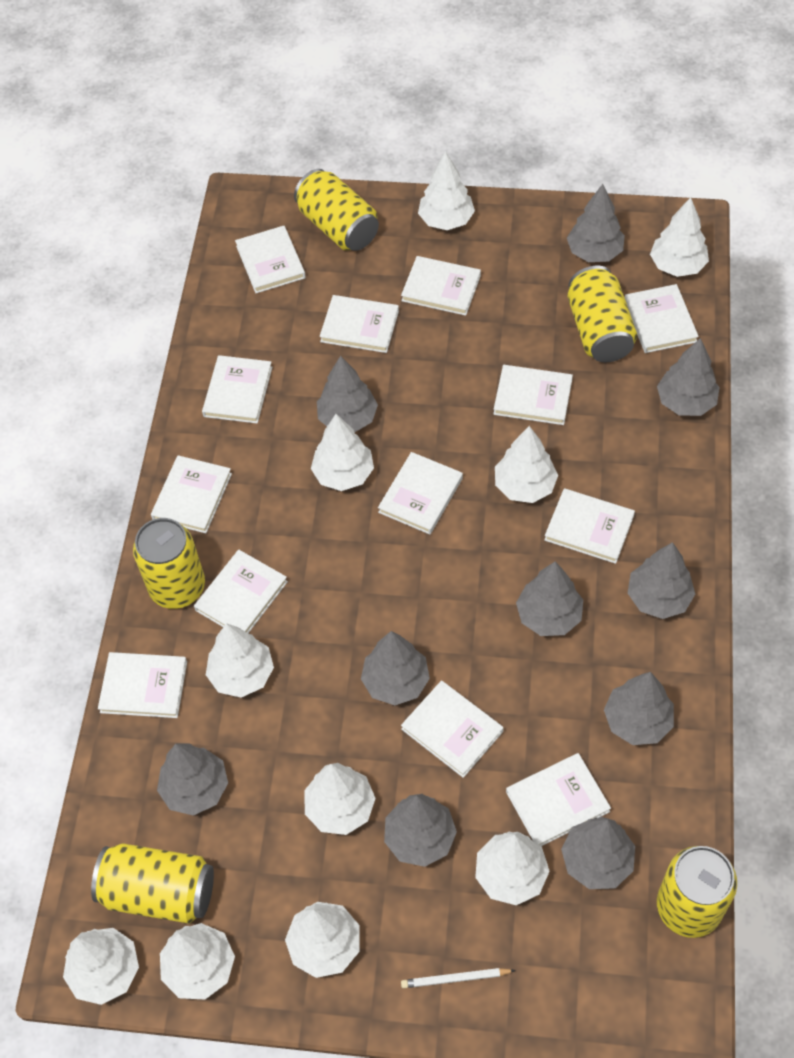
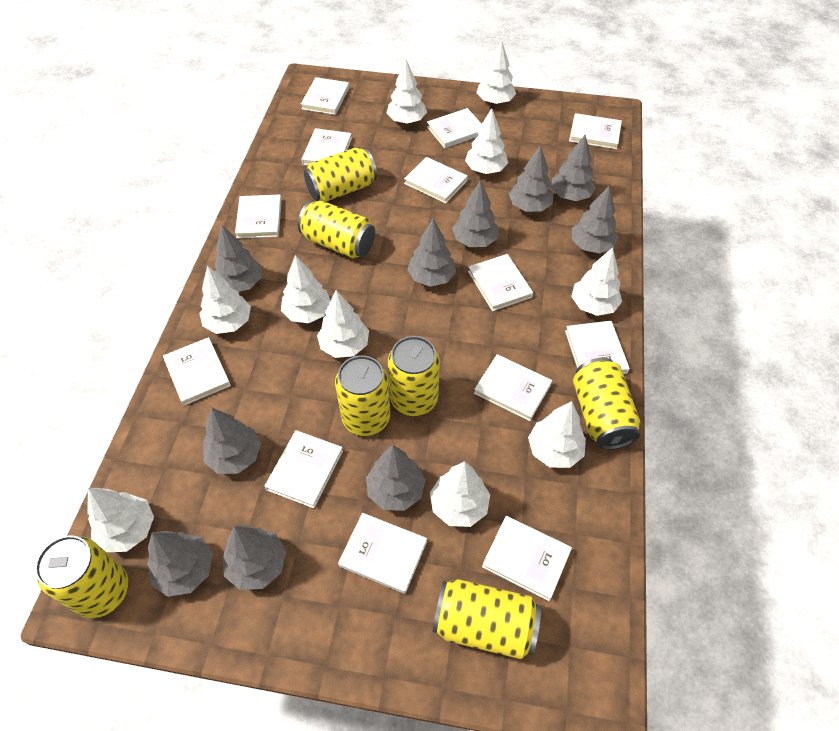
white pencil: 1 -> 0
yellow can: 5 -> 7

